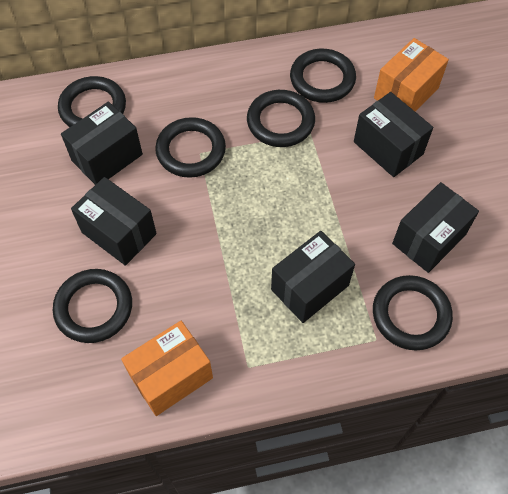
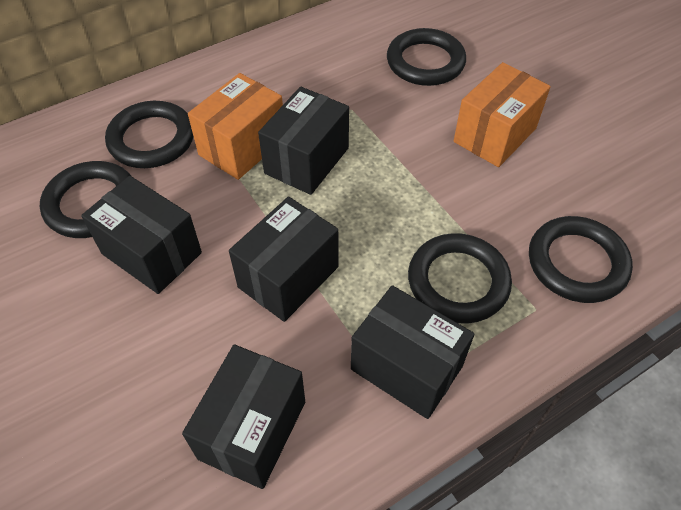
black ring: 6 -> 5

